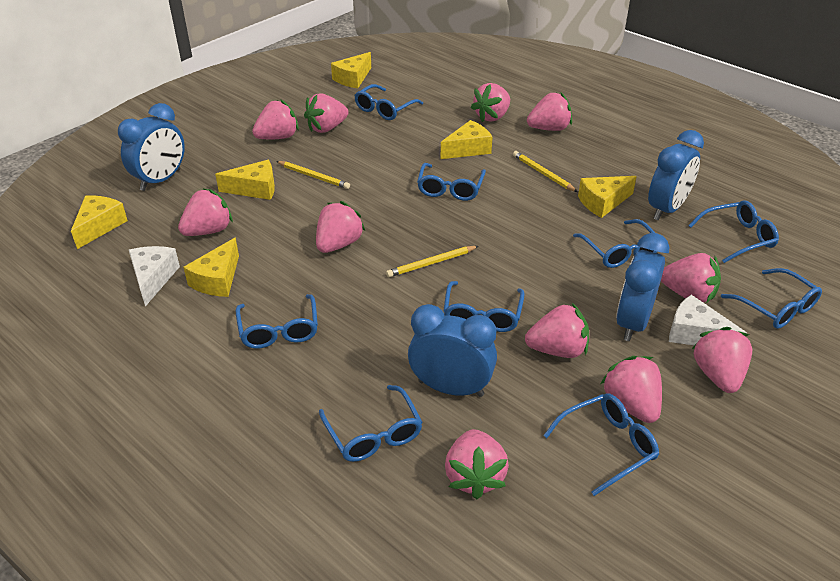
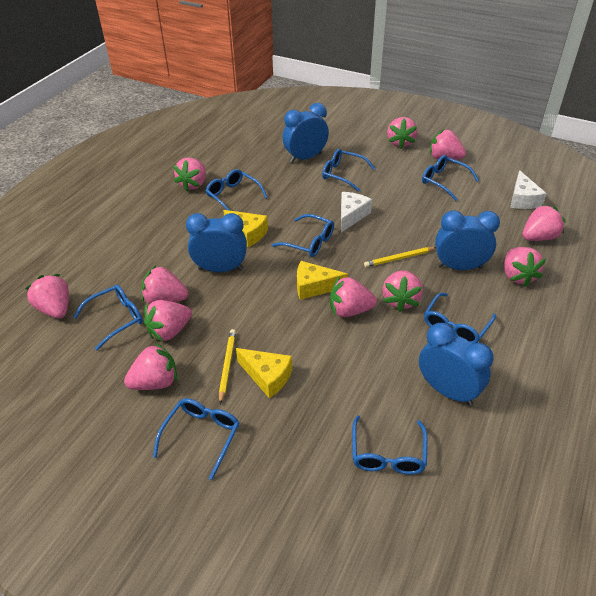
blue glasses: 9 -> 8
yellow cheese: 6 -> 3
yellow pencil: 3 -> 2

